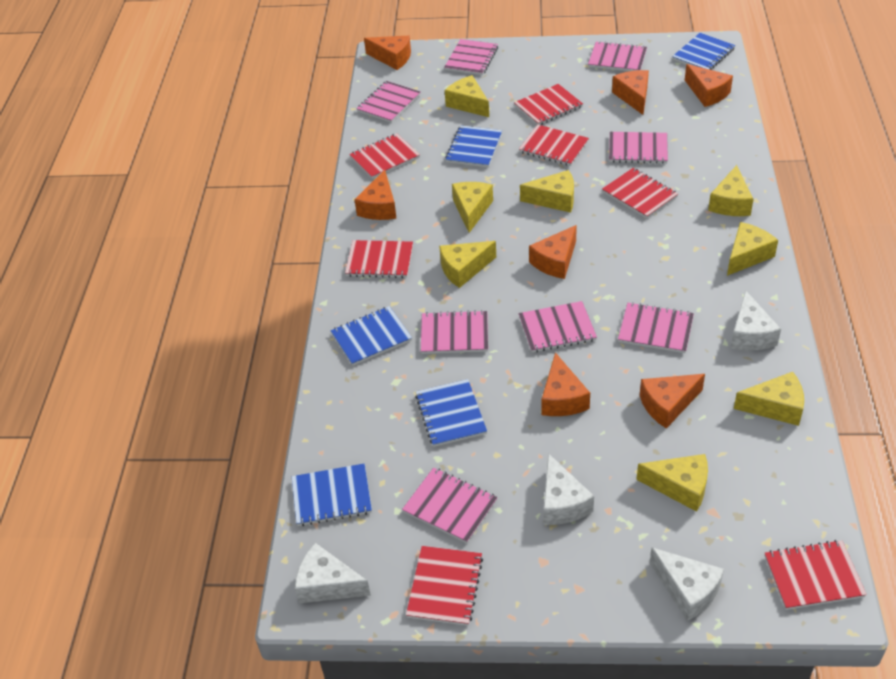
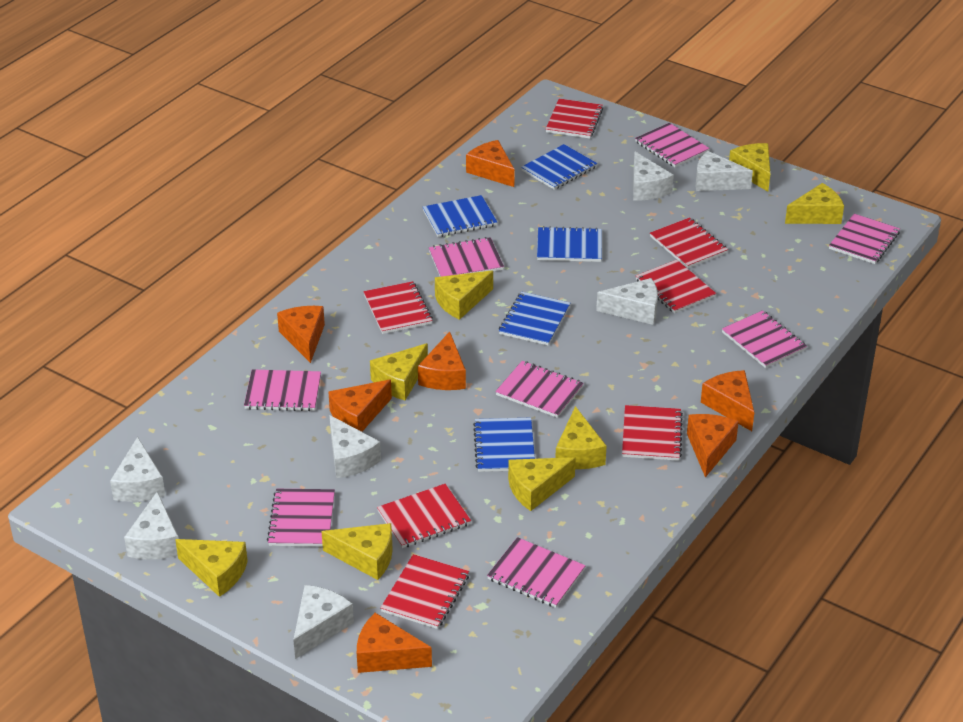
white cheese: 4 -> 7

